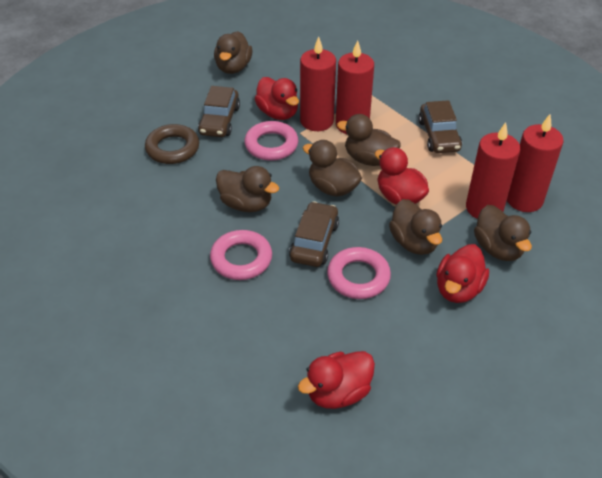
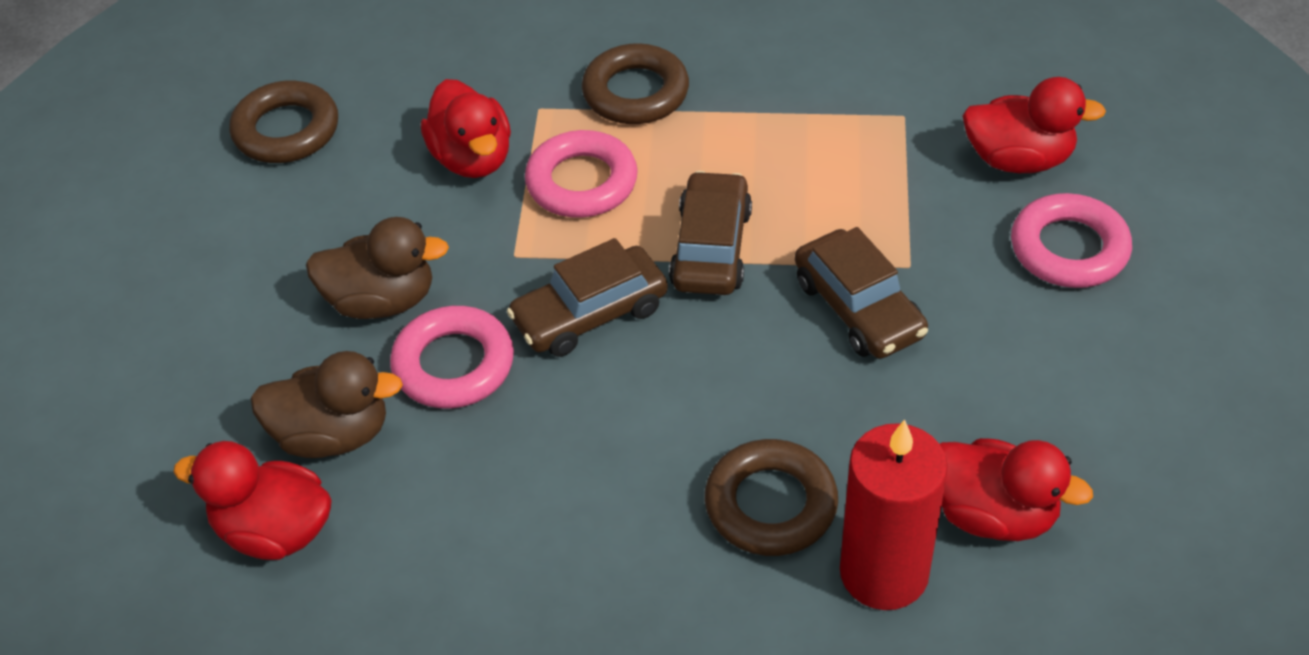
brown duck: 6 -> 2
brown ring: 1 -> 3
red candle: 4 -> 1

